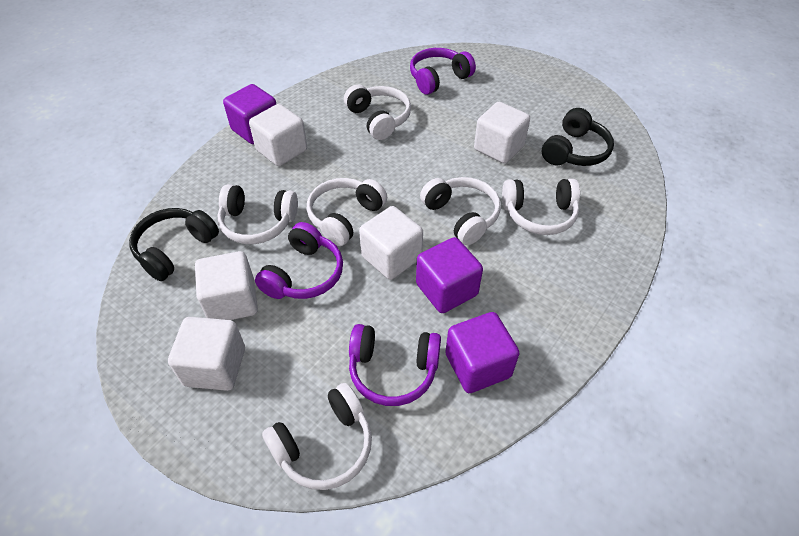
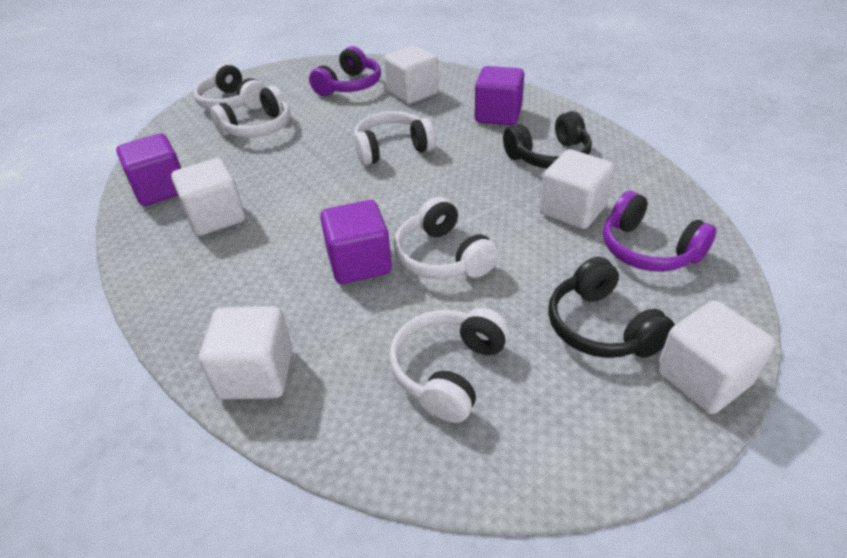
purple headphones: 3 -> 2
white headphones: 6 -> 5

